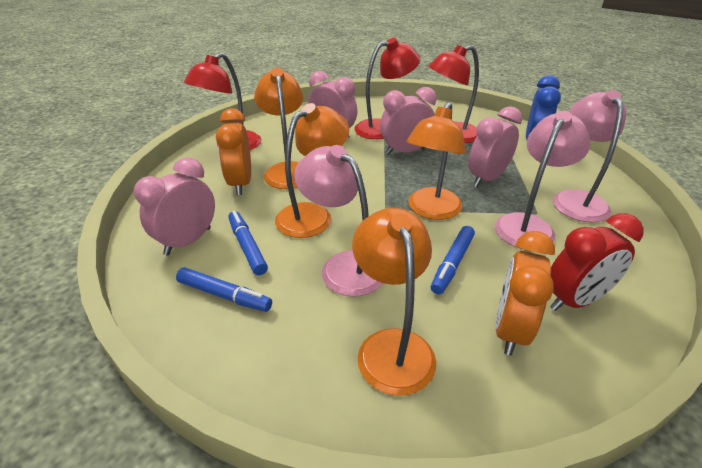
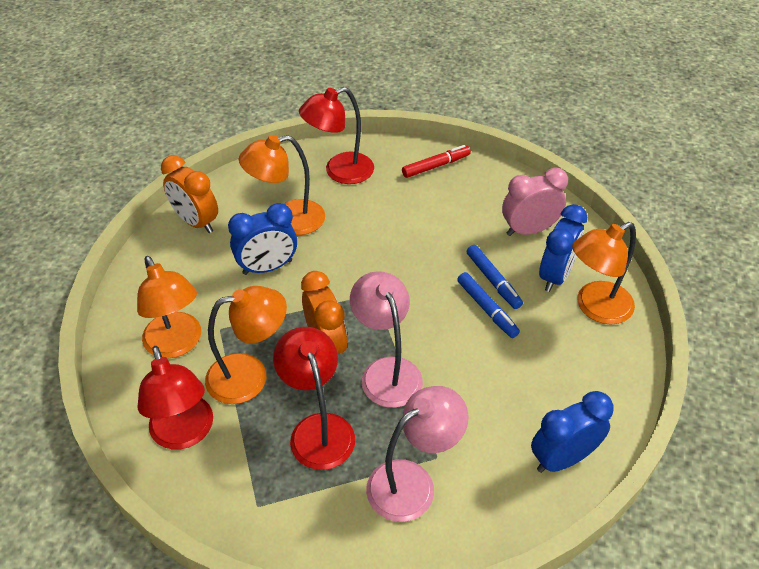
blue clock: 1 -> 3
blue marker: 3 -> 2
pink clock: 4 -> 1
pink lamp: 3 -> 2
red clock: 1 -> 0
red marker: 0 -> 1

